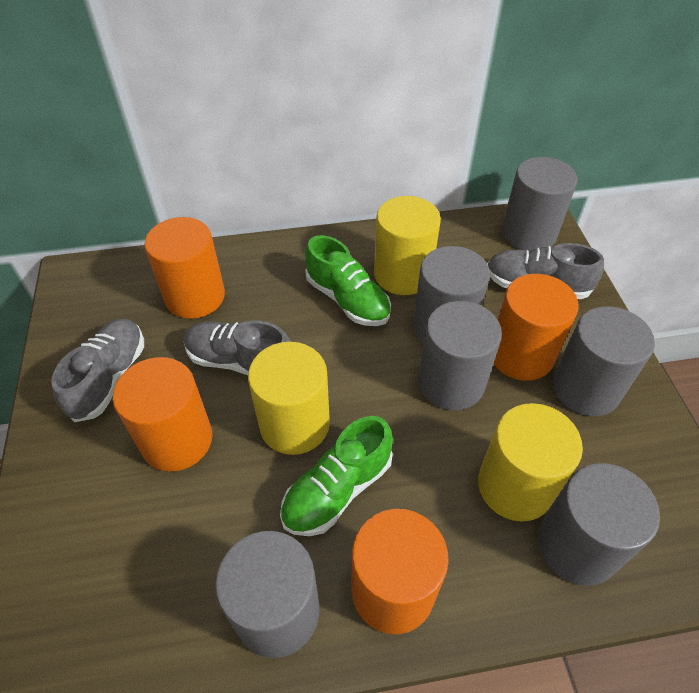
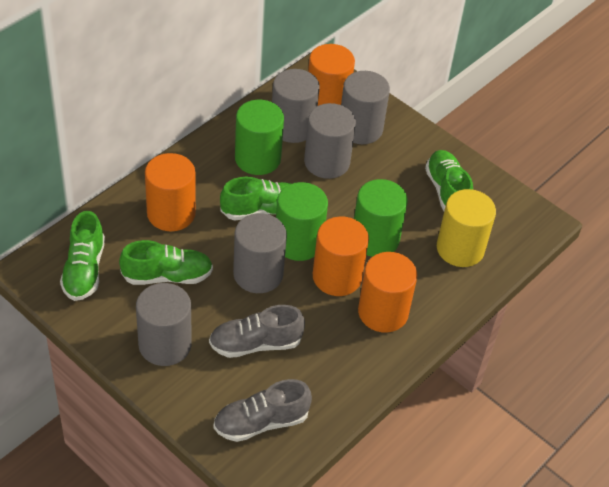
green cylinder: 0 -> 3
green shoe: 2 -> 4
grey cylinder: 6 -> 5
grey shoe: 3 -> 2
yellow cylinder: 3 -> 1

